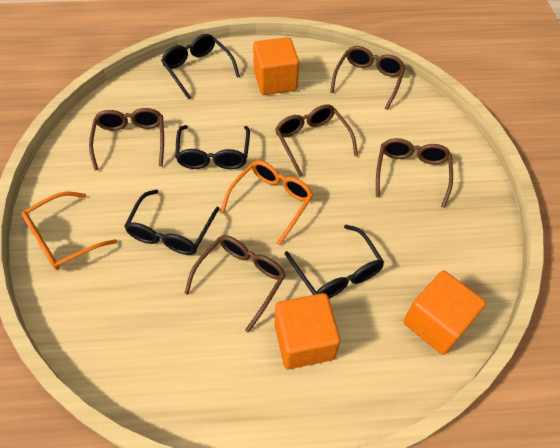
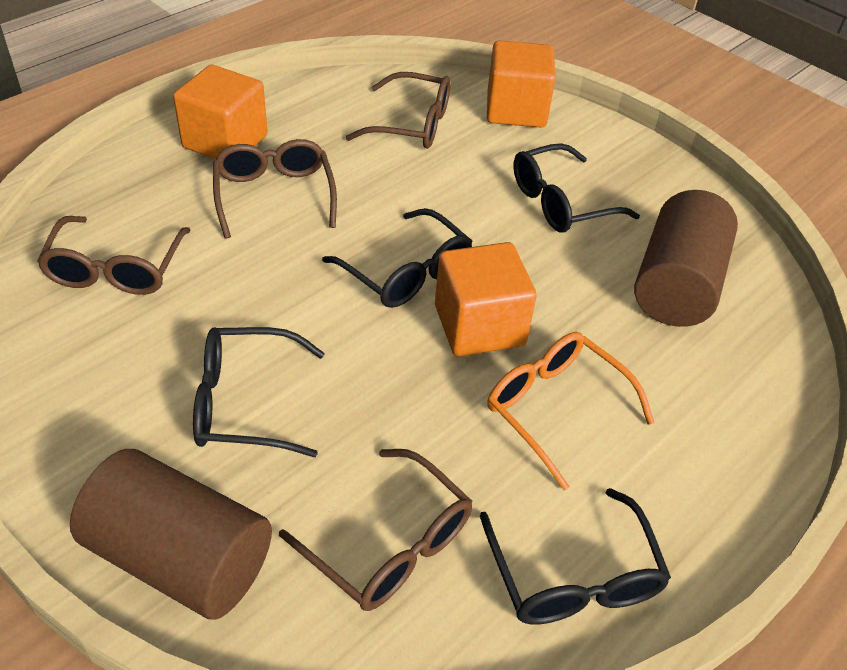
brown cylinder: 0 -> 2
brown glasses: 5 -> 4
orange glasses: 2 -> 1

